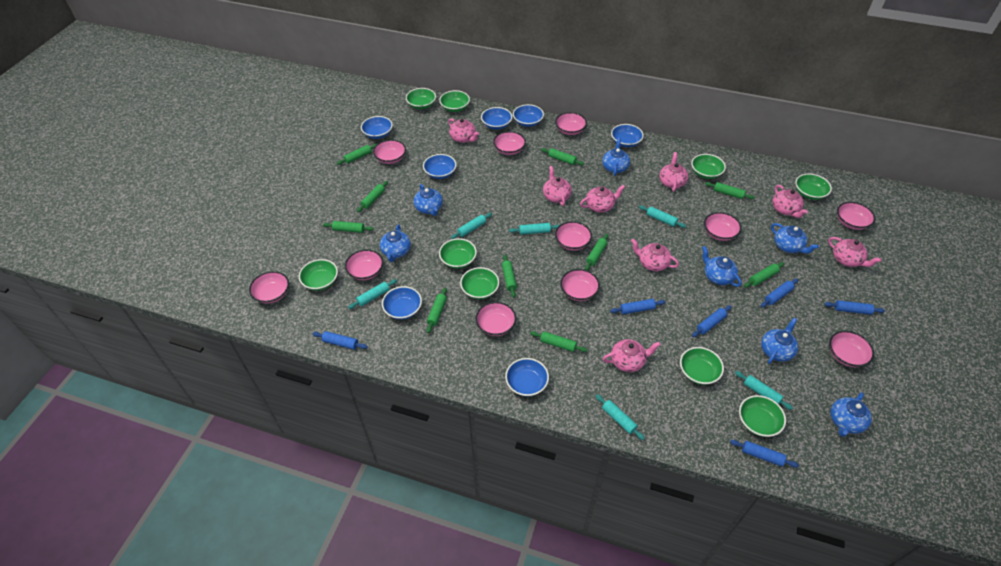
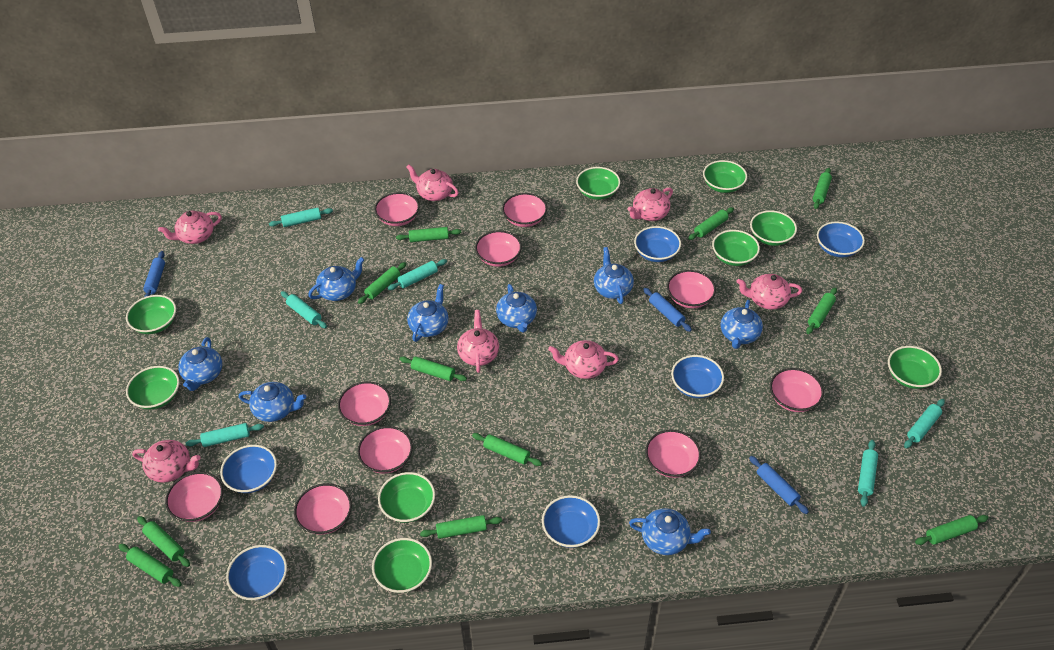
blue bowl: 7 -> 6
blue rolling pin: 6 -> 3
blue teapot: 7 -> 8
green rolling pin: 10 -> 11
pink bowl: 11 -> 10
pink teapot: 8 -> 7

